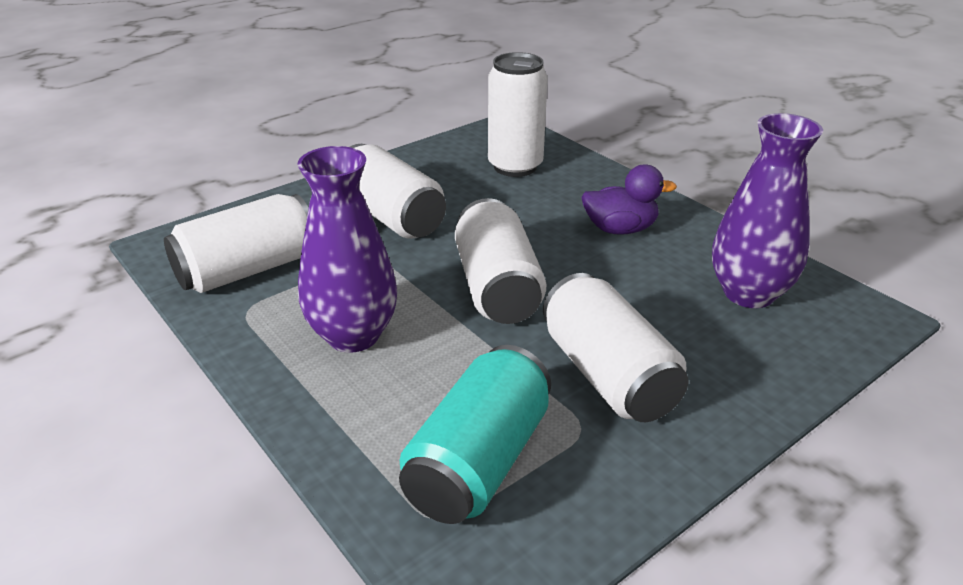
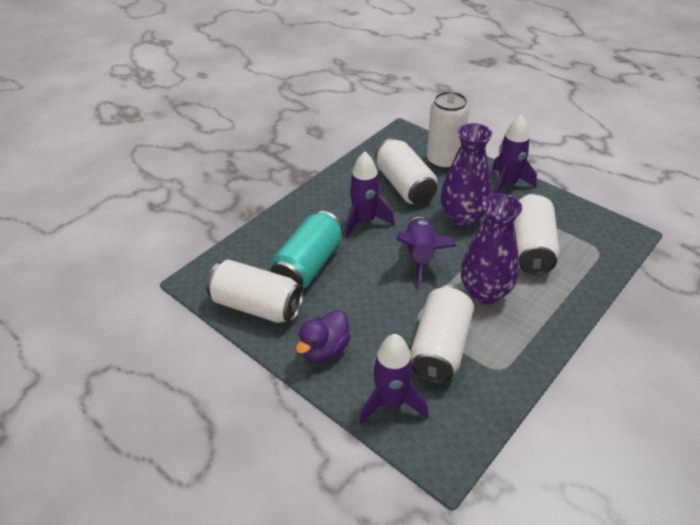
purple rocket: 0 -> 4

